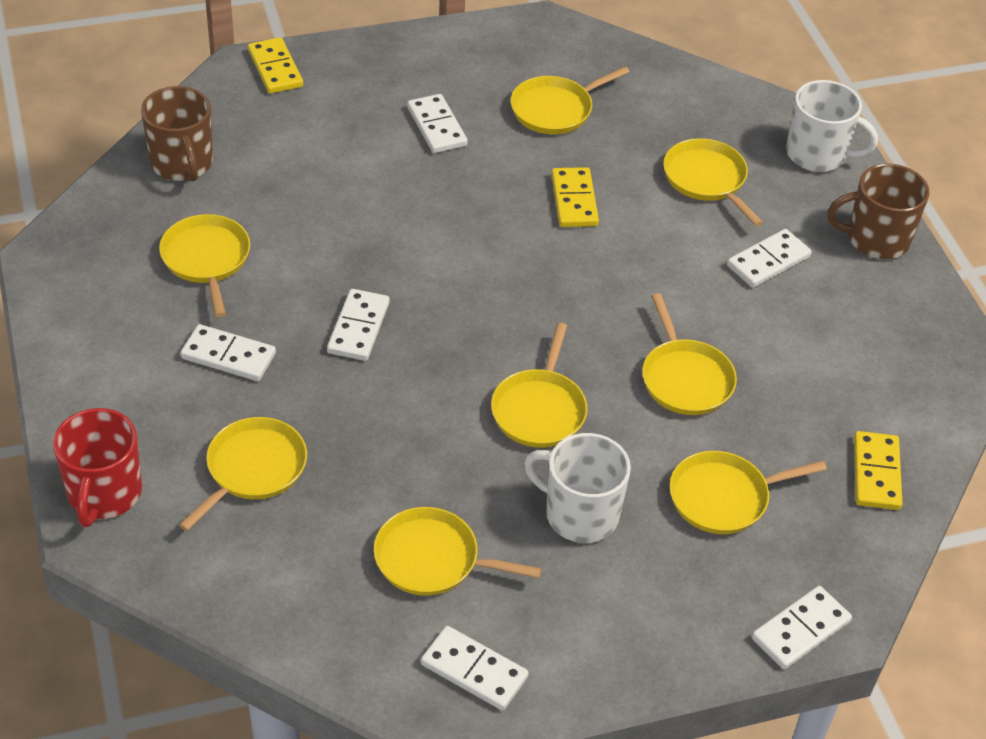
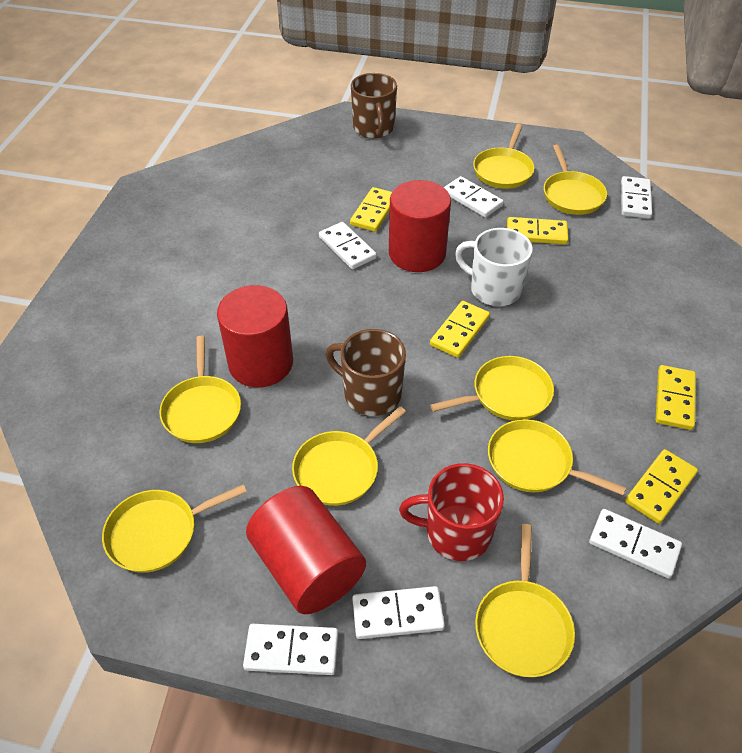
red cylinder: 0 -> 3
white mug: 2 -> 1
yellow domino: 3 -> 5

